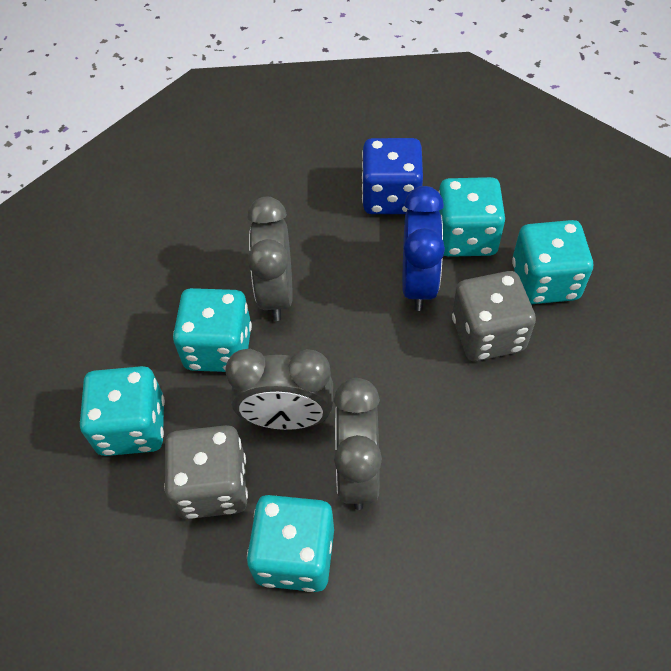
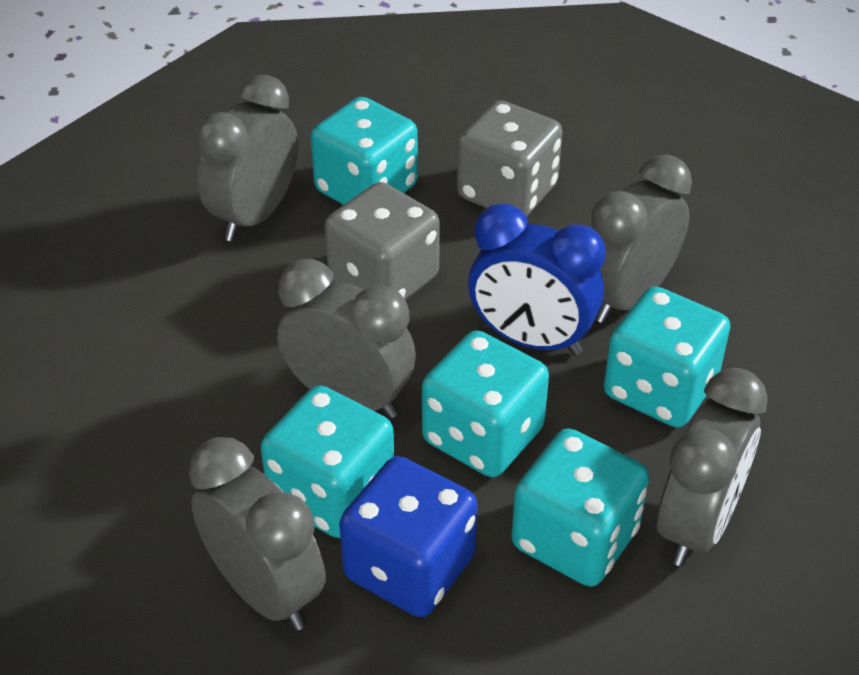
grey clock: 3 -> 5

